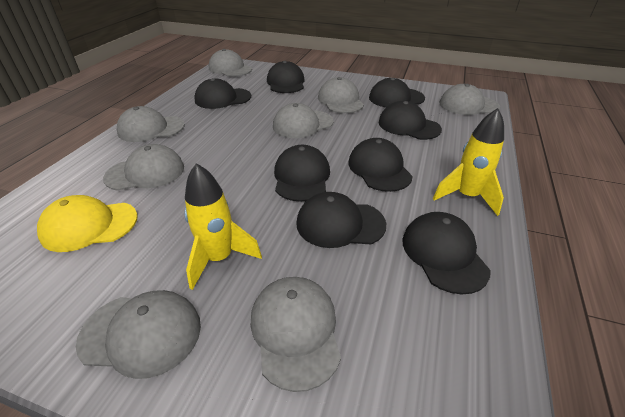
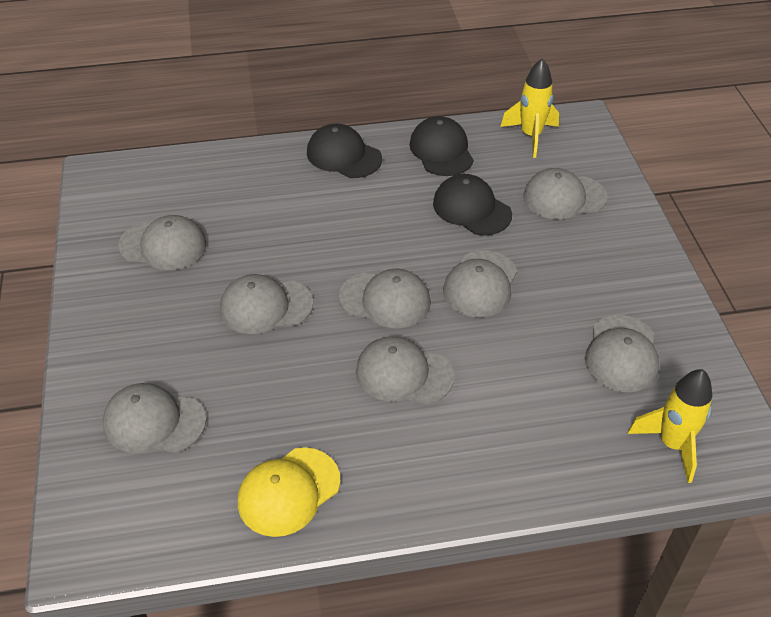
black cap: 8 -> 3

